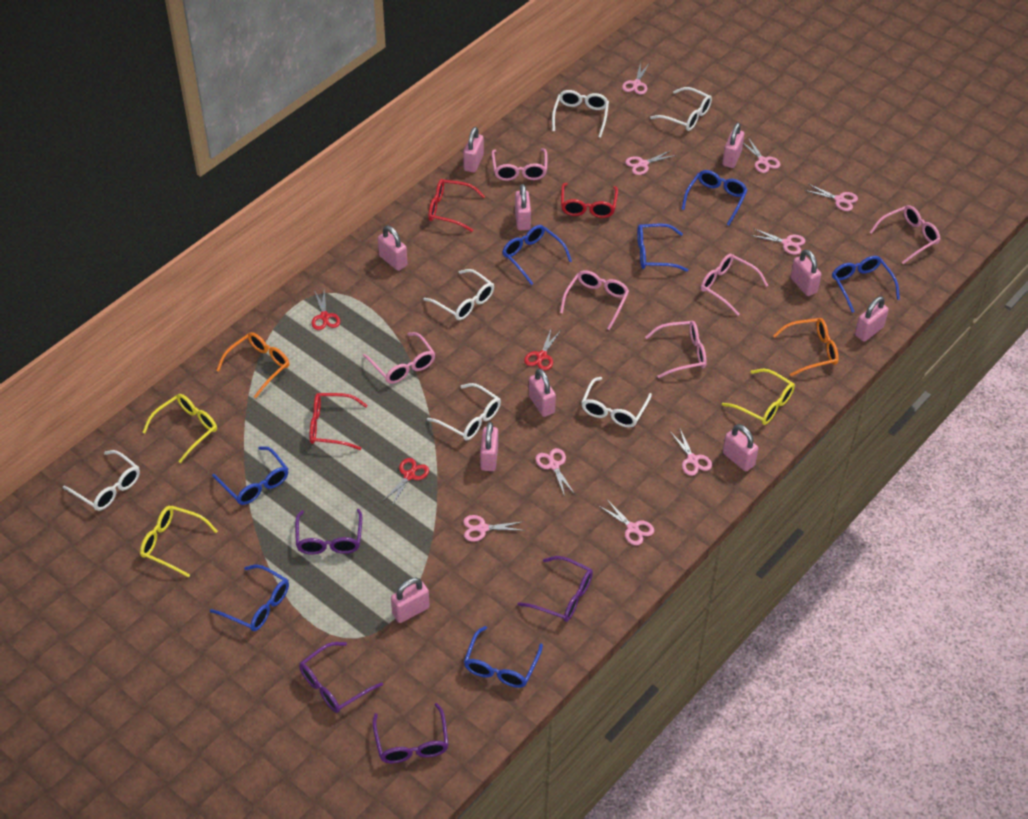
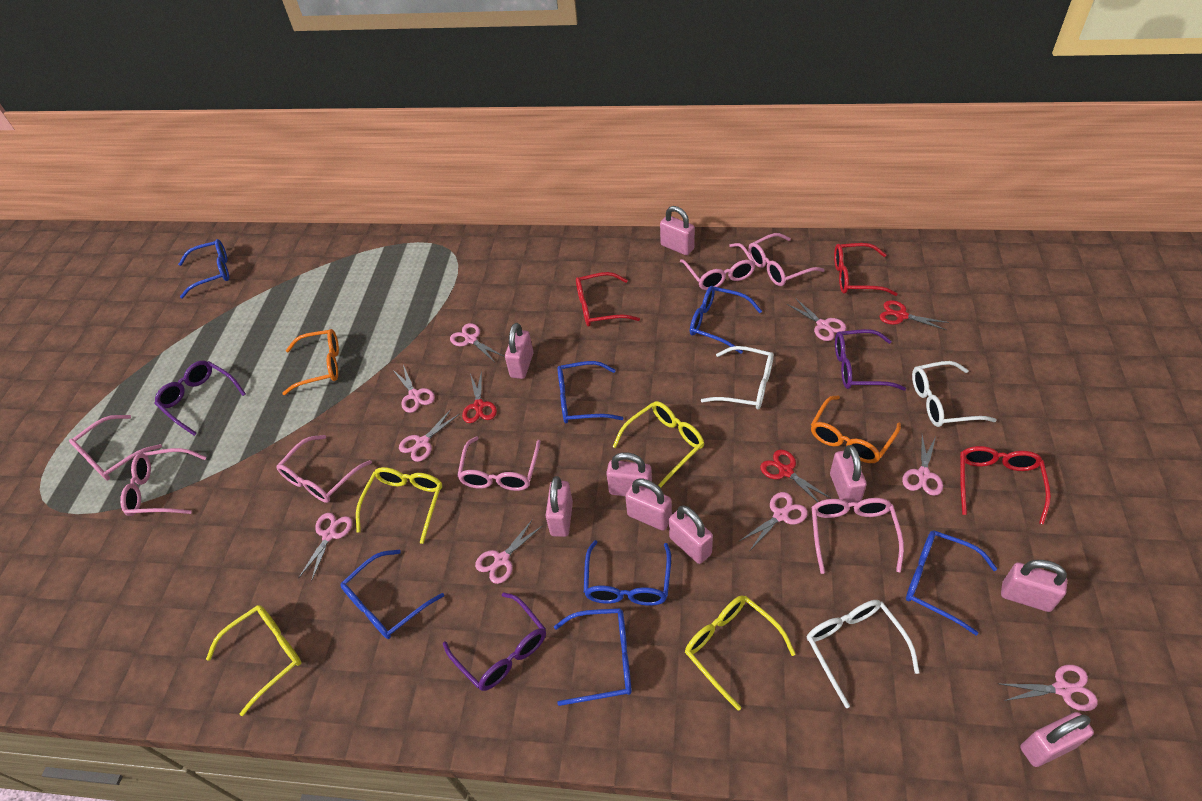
pink glasses: 6 -> 7
pink padlock: 10 -> 9
purple glasses: 4 -> 3
white glasses: 6 -> 3
yellow glasses: 3 -> 4

